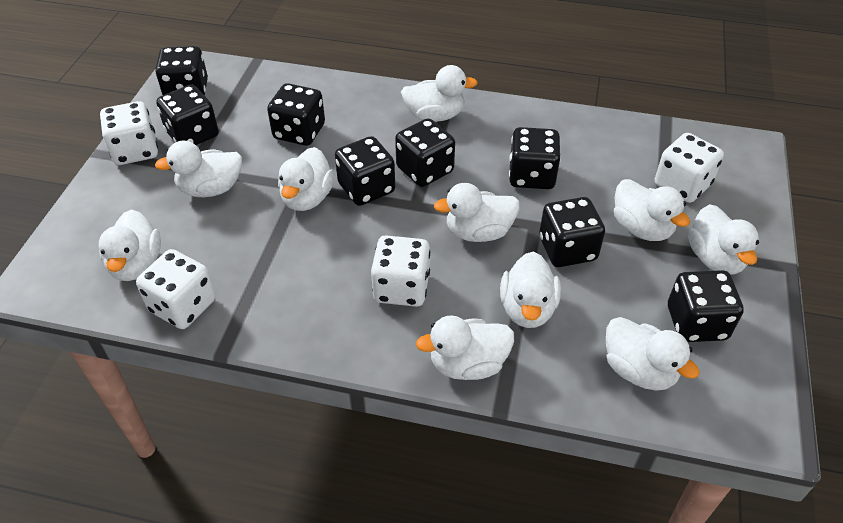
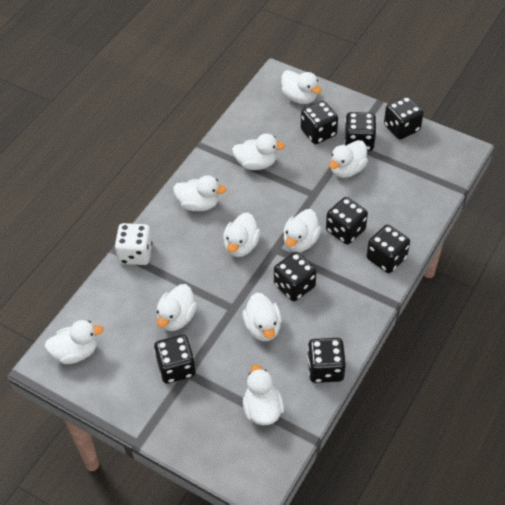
white dice: 4 -> 1

